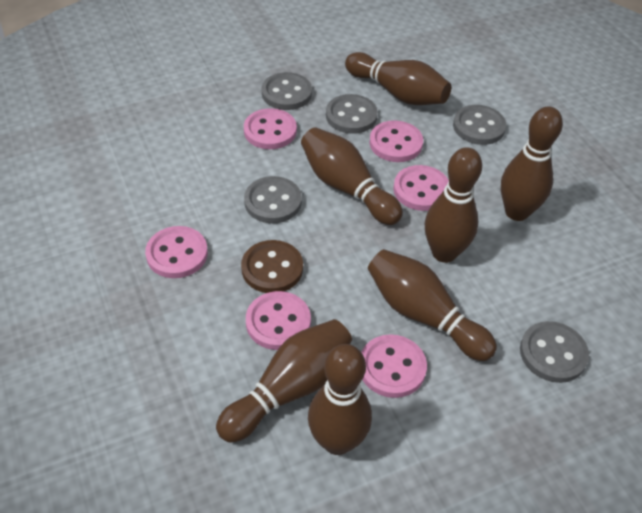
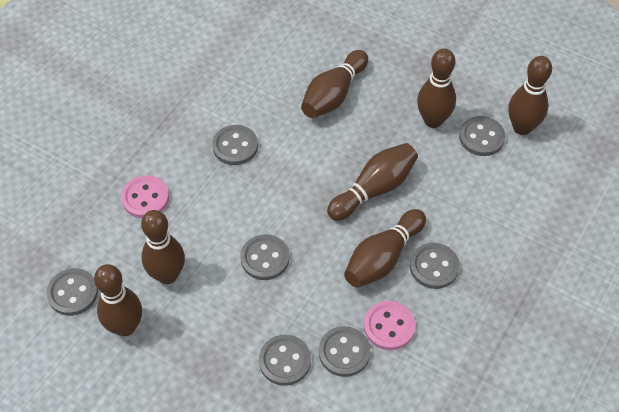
brown button: 1 -> 0
grey button: 5 -> 7
pink button: 6 -> 2

